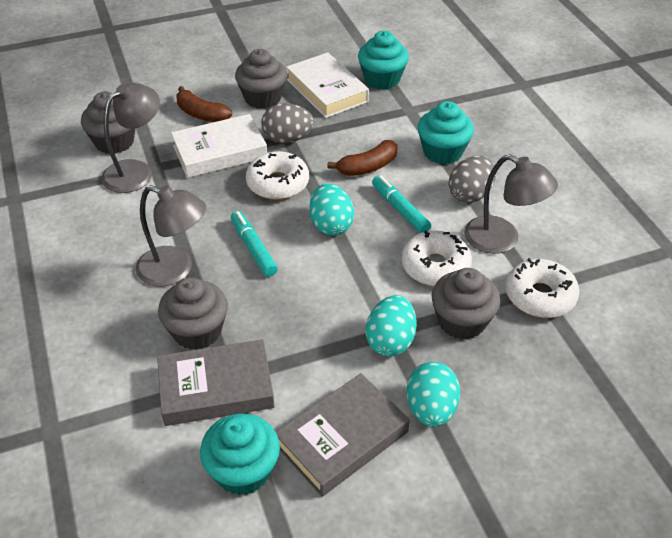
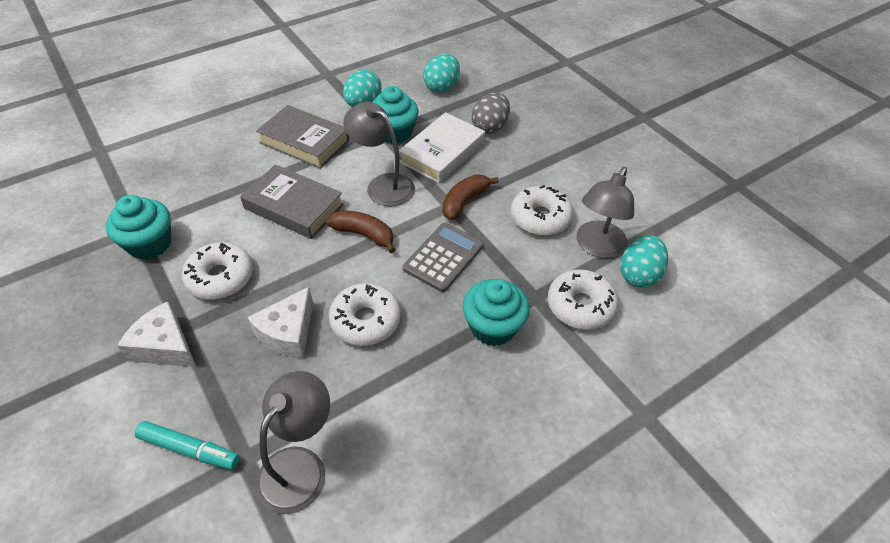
grey calculator: 0 -> 1
grey cupcake: 4 -> 0
grey egg: 2 -> 1
turquoise marker: 2 -> 1
white book: 2 -> 1
white cheese: 0 -> 2
white donut: 3 -> 4

